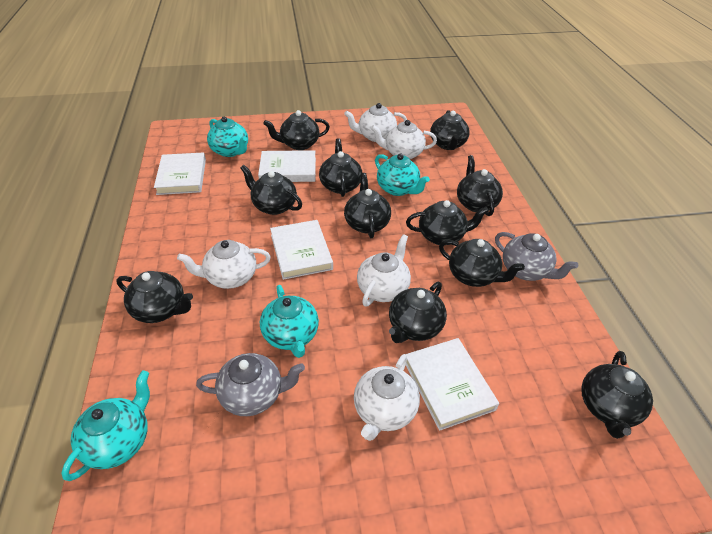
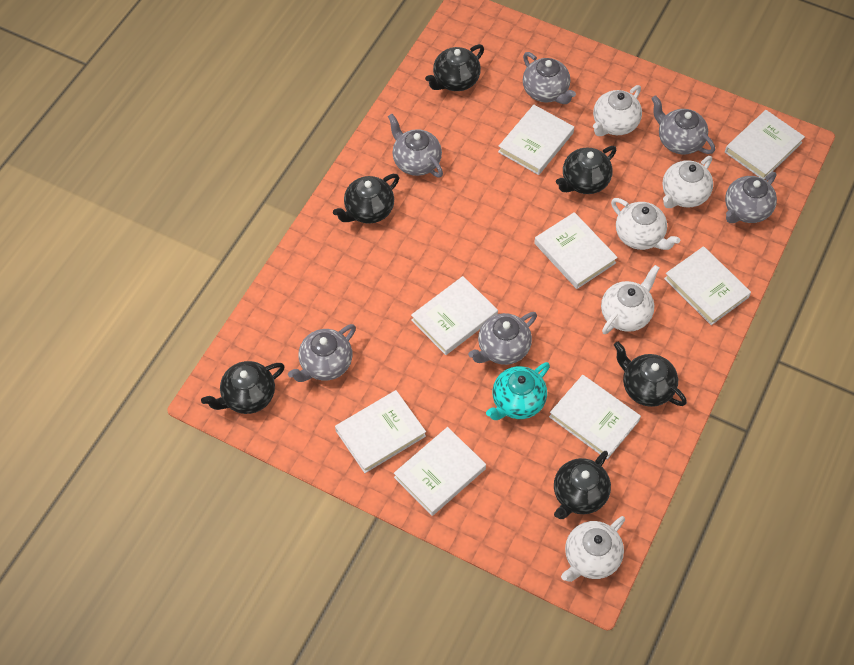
black teapot: 11 -> 6
grey teapot: 2 -> 6
turquoise teapot: 4 -> 1
white book: 4 -> 8

